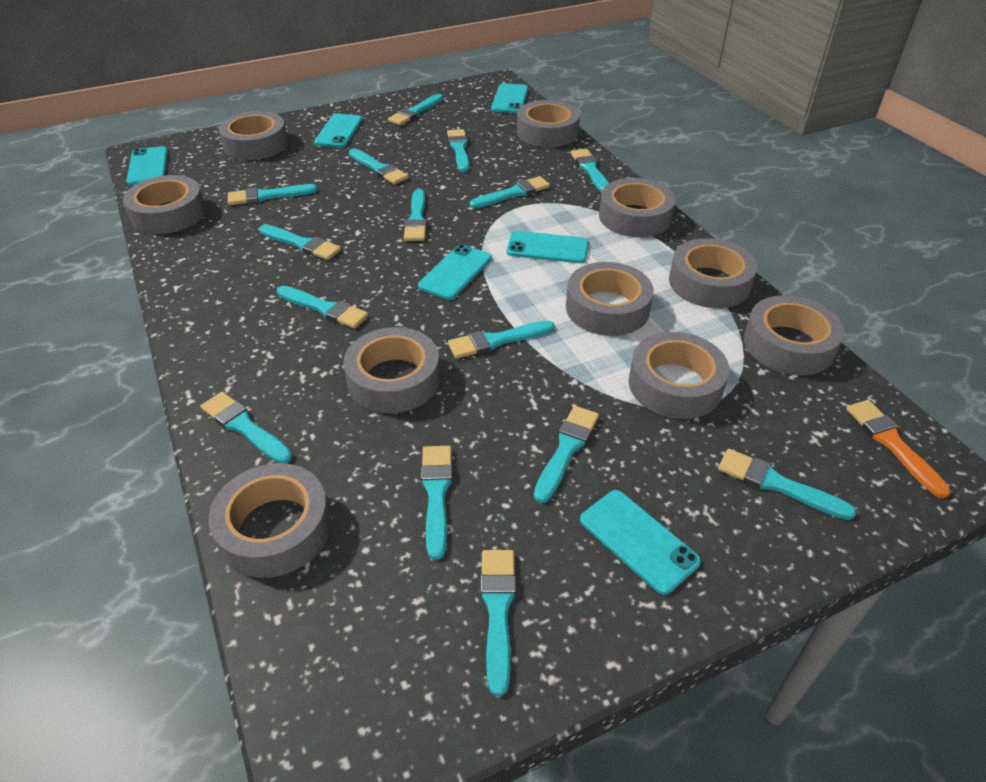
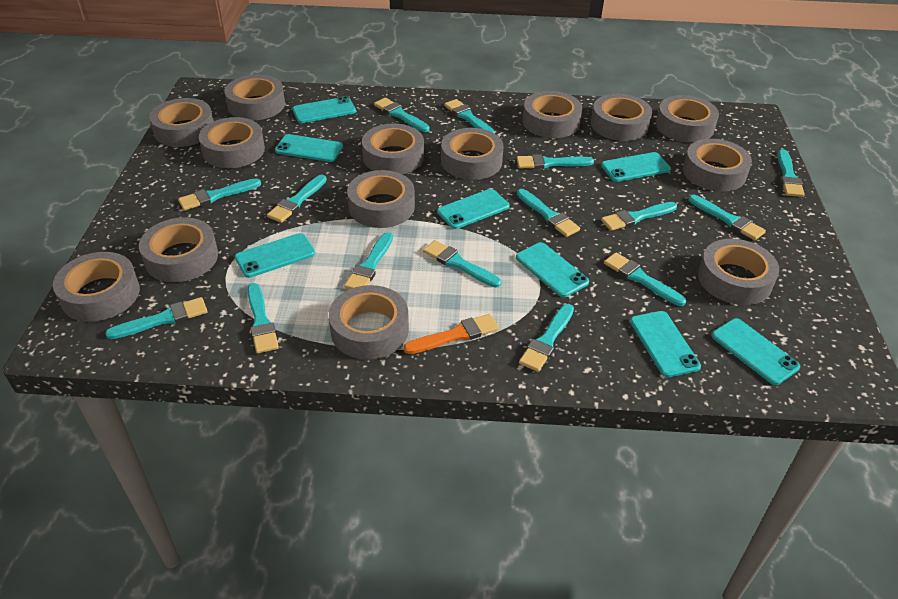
grey tape: 10 -> 14
turquoise phone: 6 -> 8

